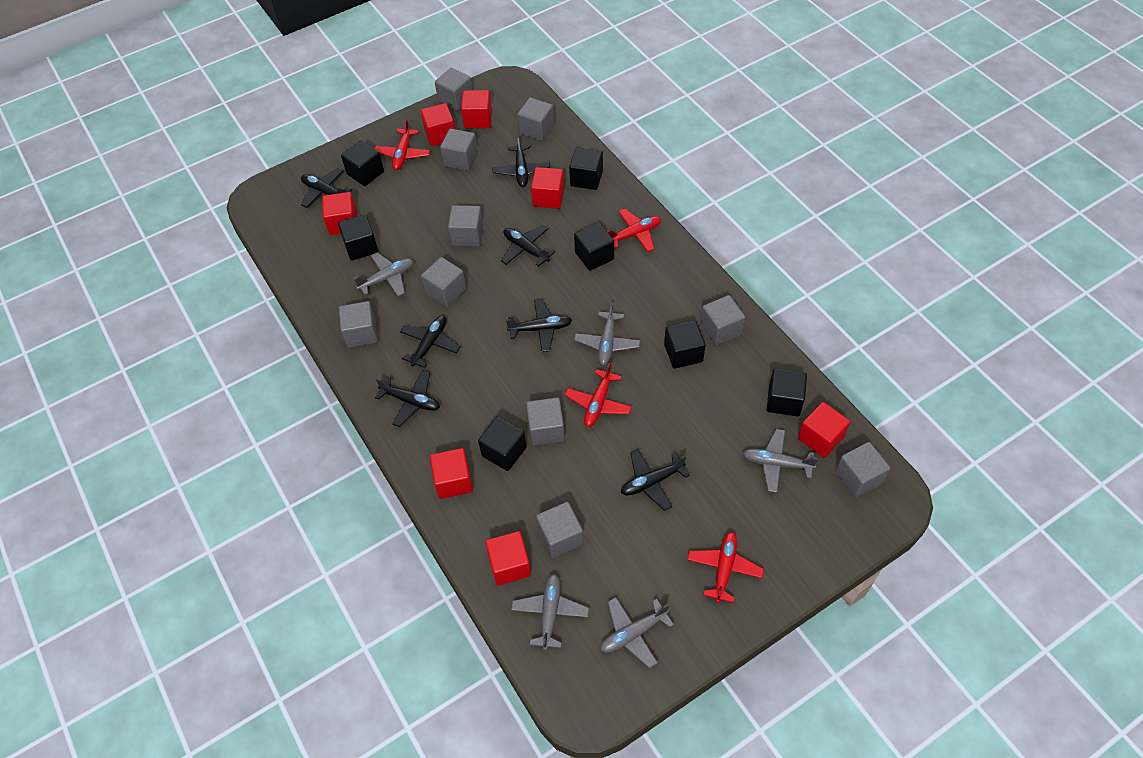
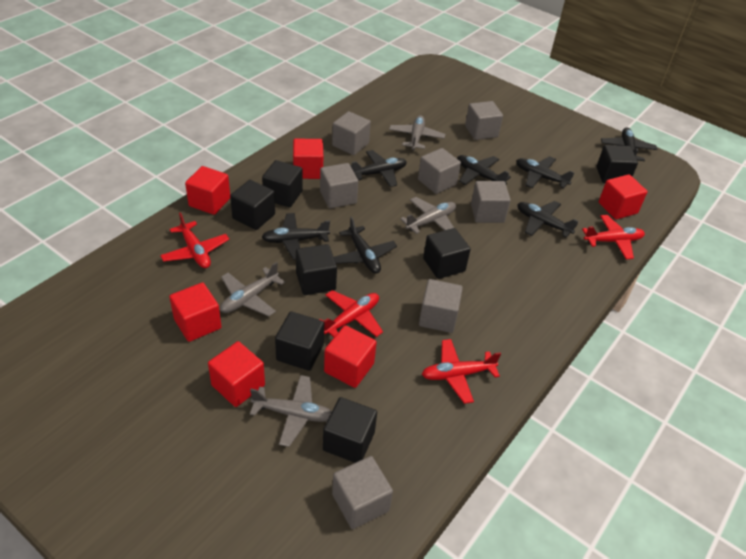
grey cube: 10 -> 7
grey plane: 5 -> 4
red cube: 7 -> 6

